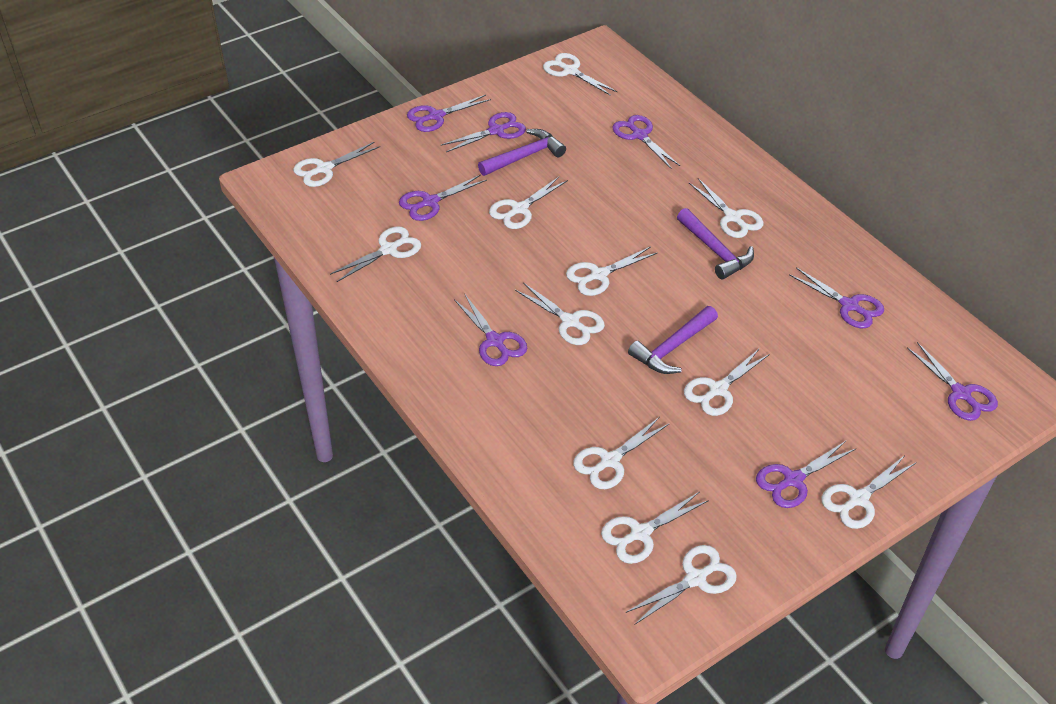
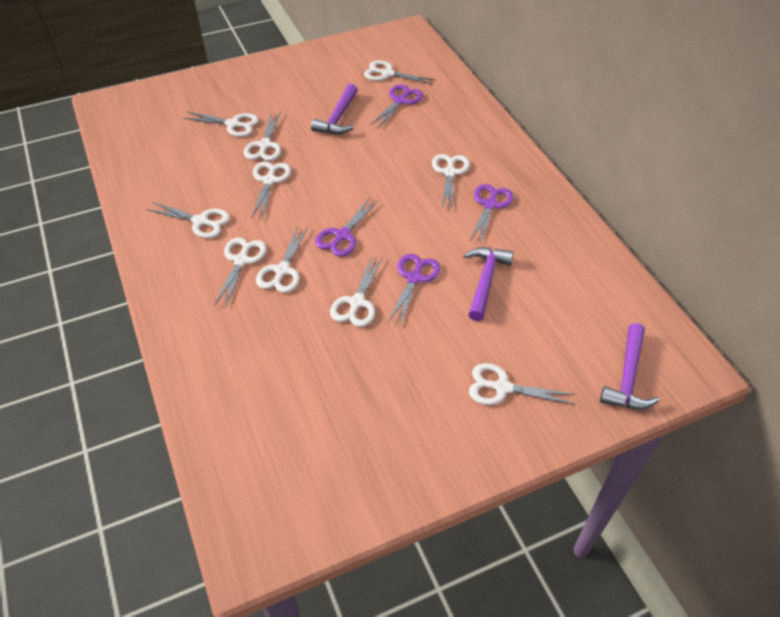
purple scissors: 8 -> 4
white scissors: 12 -> 10

